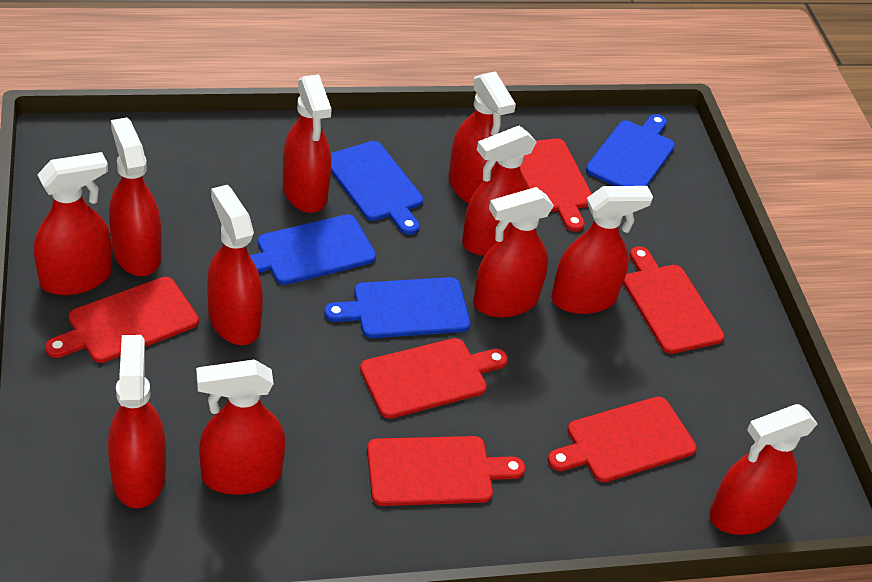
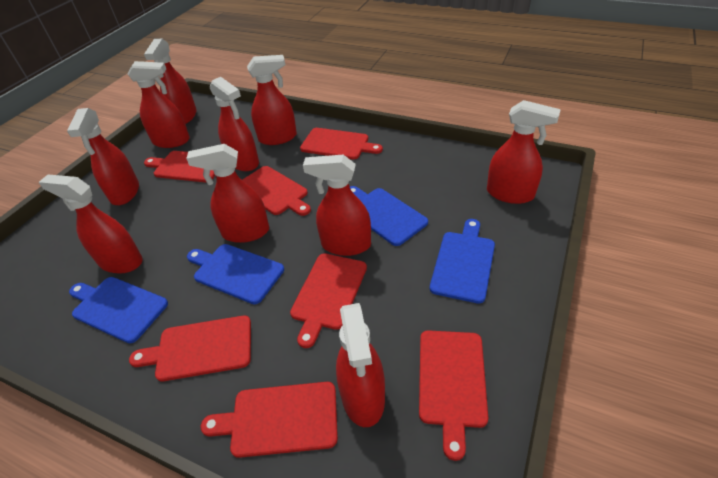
red cutting board: 6 -> 7
red spray bottle: 11 -> 10

